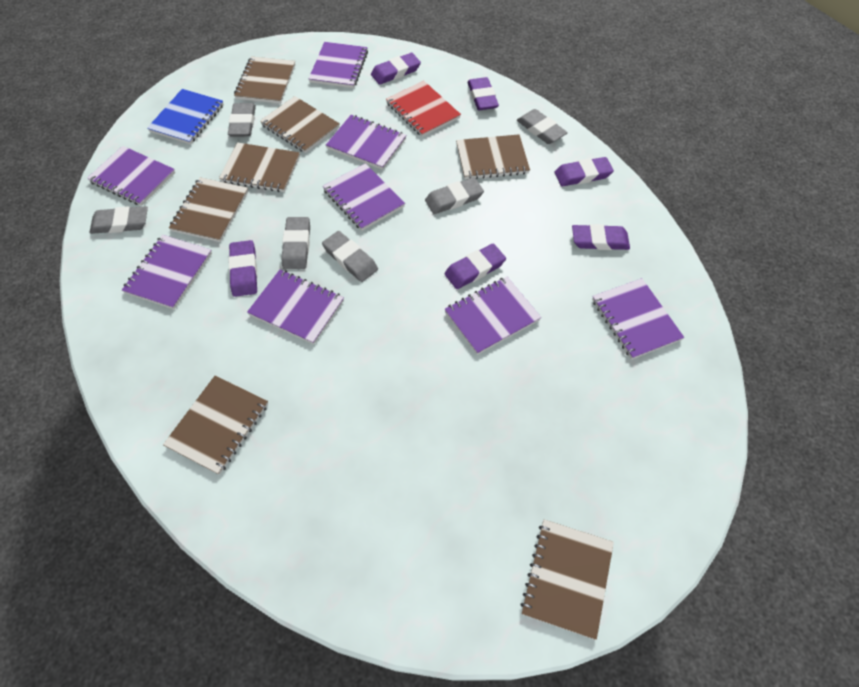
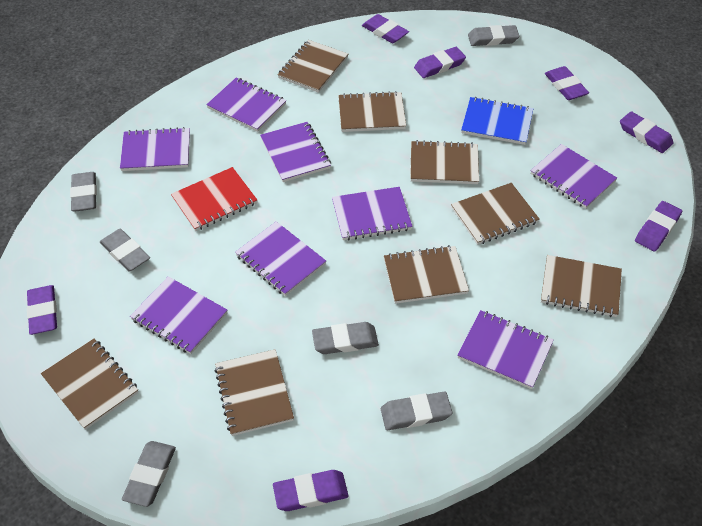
brown notebook: 7 -> 8
purple eraser: 6 -> 7

